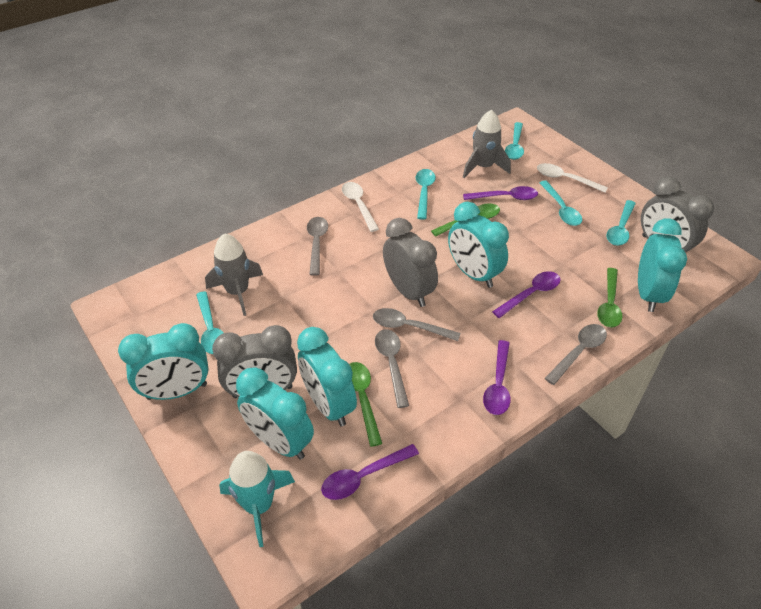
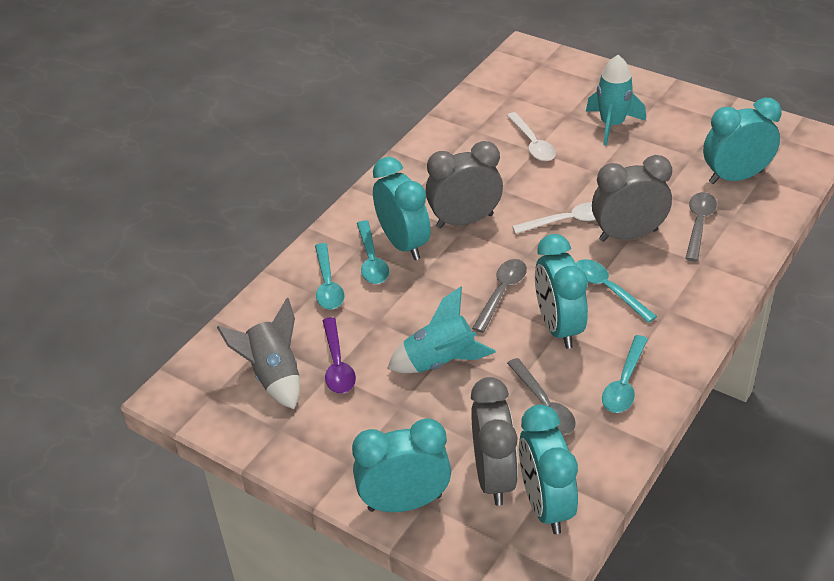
green spoon: 3 -> 0
grey rocket: 2 -> 1
grey spoon: 4 -> 3
purple spoon: 4 -> 1
turquoise rocket: 1 -> 2
turquoise spoon: 5 -> 4

